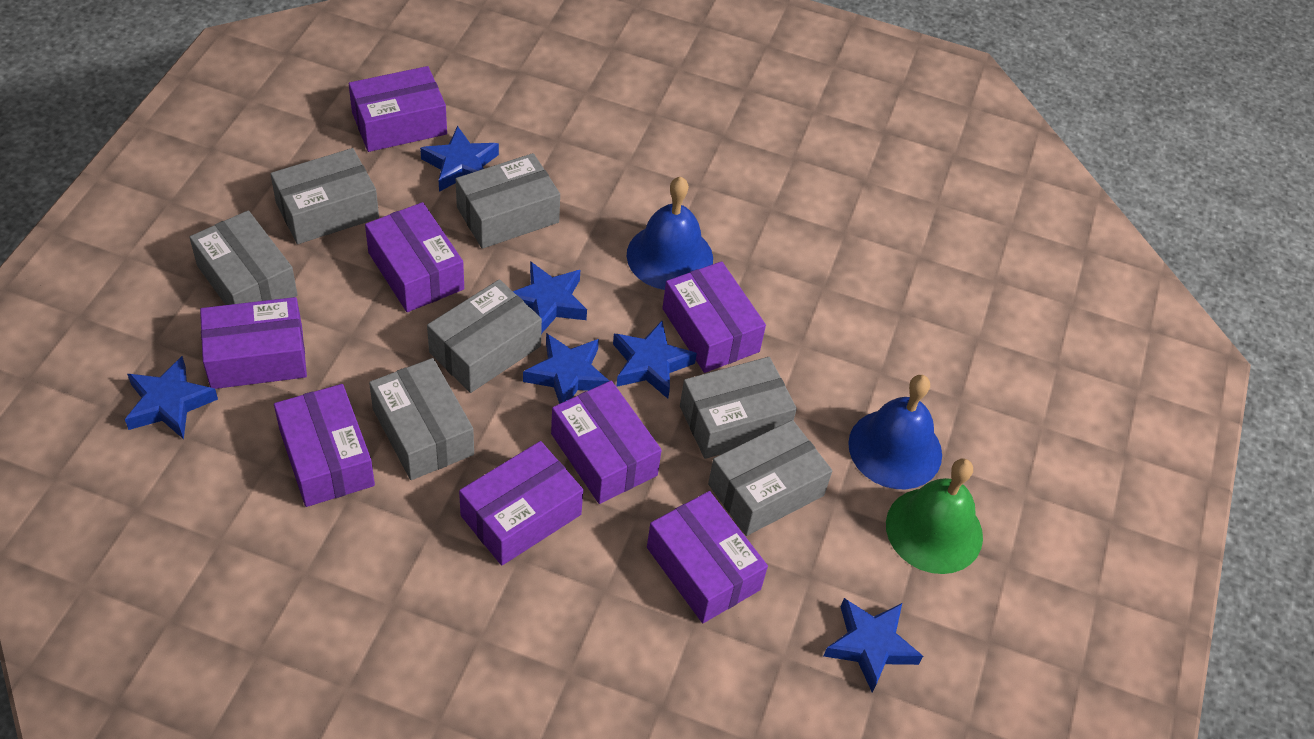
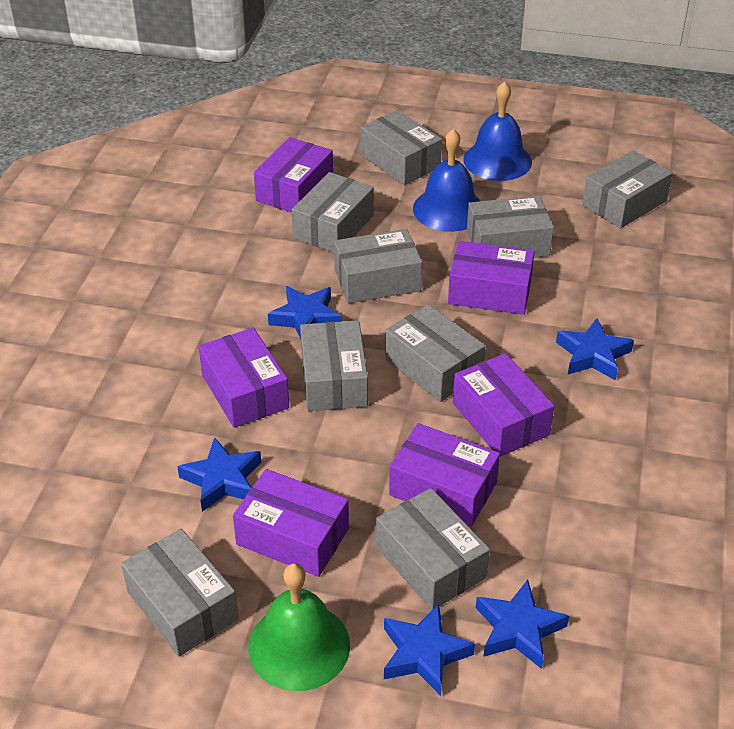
blue star: 6 -> 5
grey box: 7 -> 9
purple box: 8 -> 6

